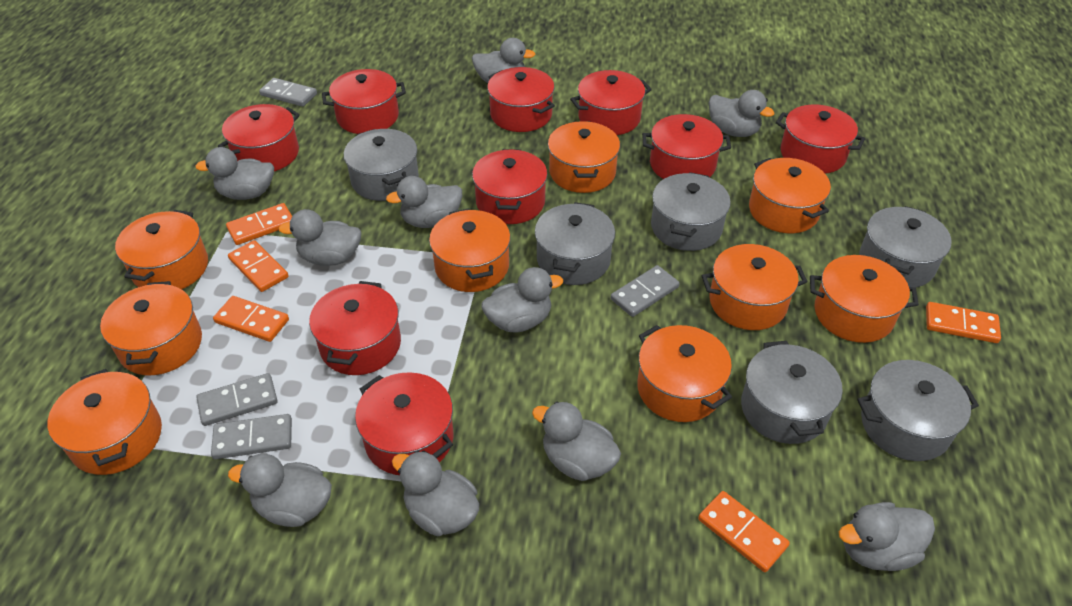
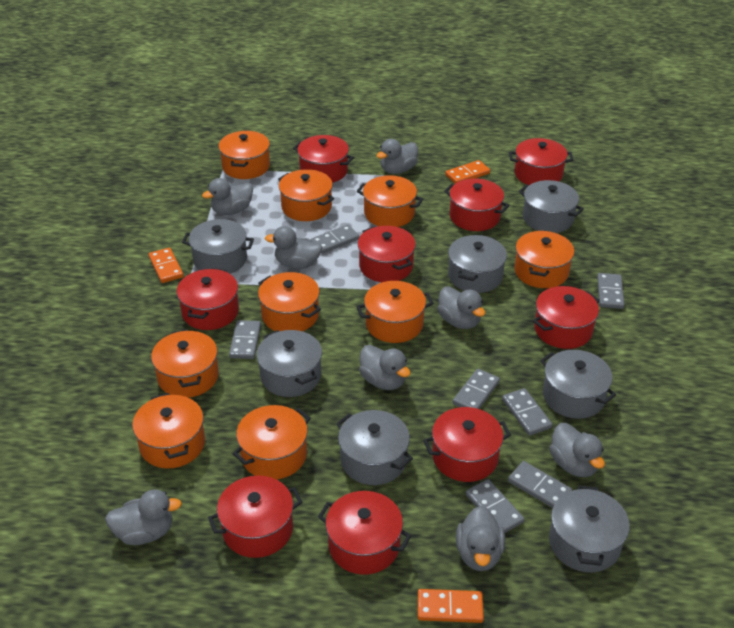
grey domino: 4 -> 7
grey duck: 10 -> 8
grey pot: 6 -> 7
orange domino: 5 -> 3

